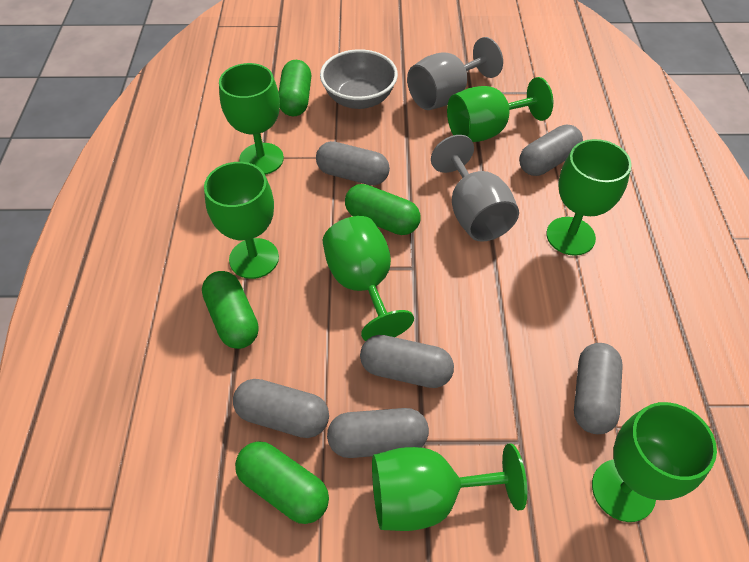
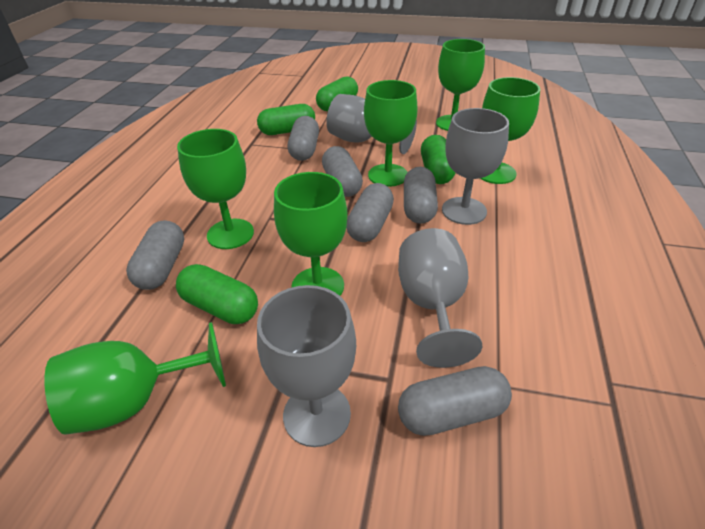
green goblet: 7 -> 6
grey bowl: 1 -> 0
grey goblet: 2 -> 4

